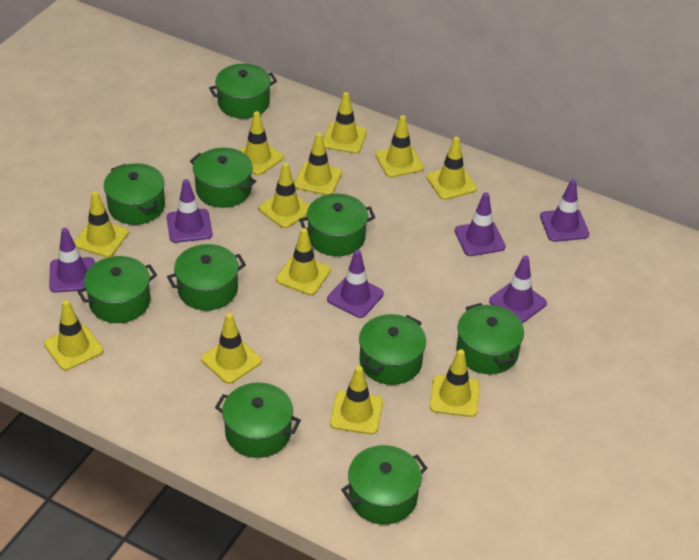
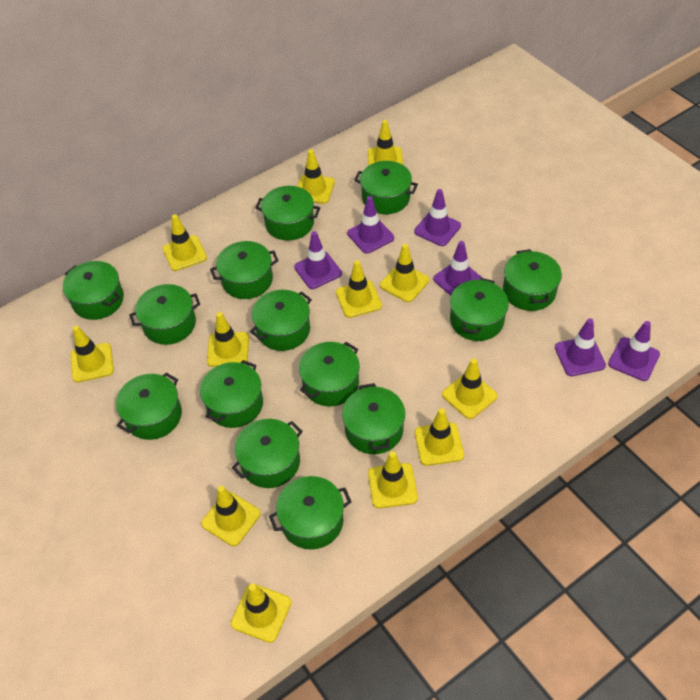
green pot: 10 -> 14

